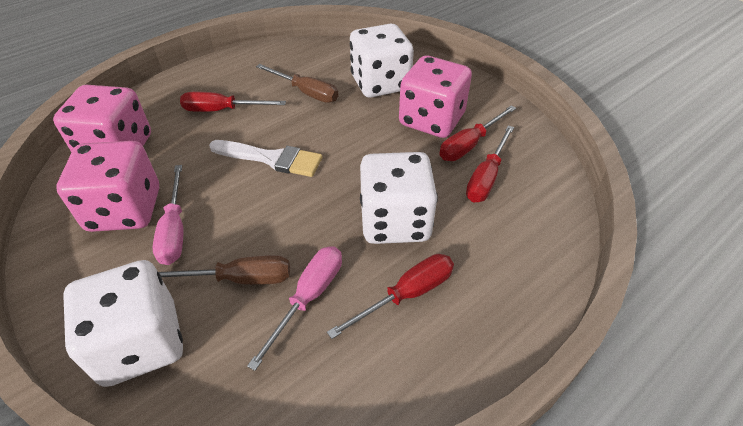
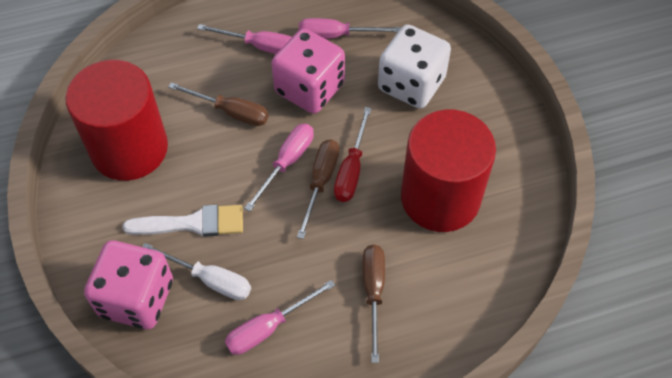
brown screwdriver: 2 -> 3
pink dice: 3 -> 2
pink screwdriver: 2 -> 4
red cylinder: 0 -> 2
red screwdriver: 4 -> 1
white dice: 3 -> 1
white screwdriver: 0 -> 1

